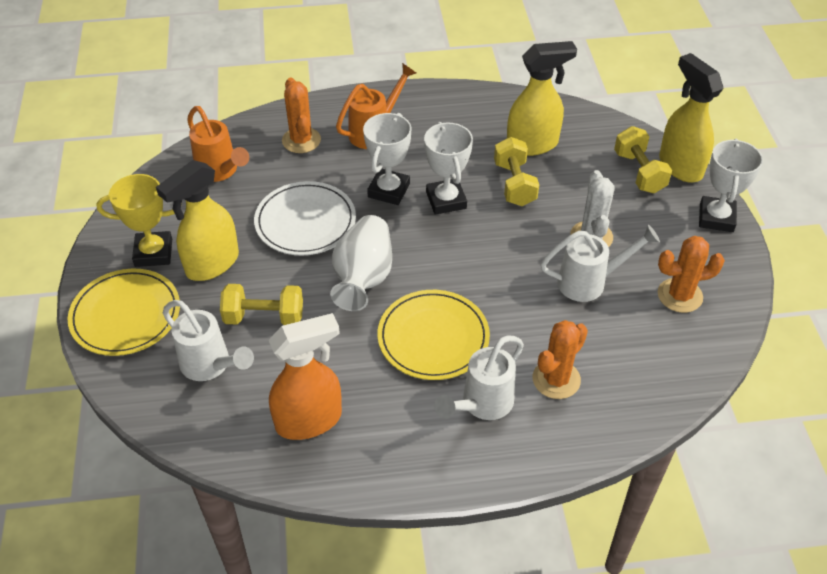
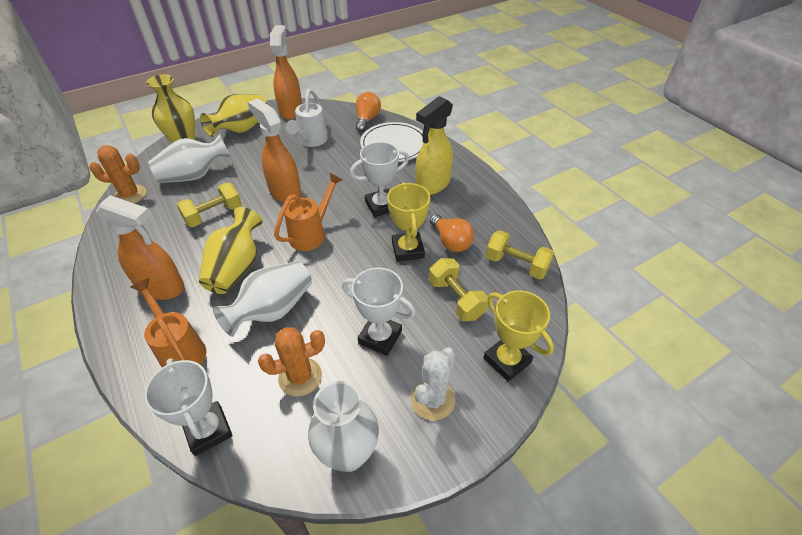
orange cactus: 3 -> 2
orange light bulb: 0 -> 2
orange spray bottle: 1 -> 3
white vase: 1 -> 3
white watering can: 3 -> 1
yellow plate: 2 -> 0
yellow spray bottle: 3 -> 1
yellow trophy: 1 -> 2
yellow vase: 0 -> 3

